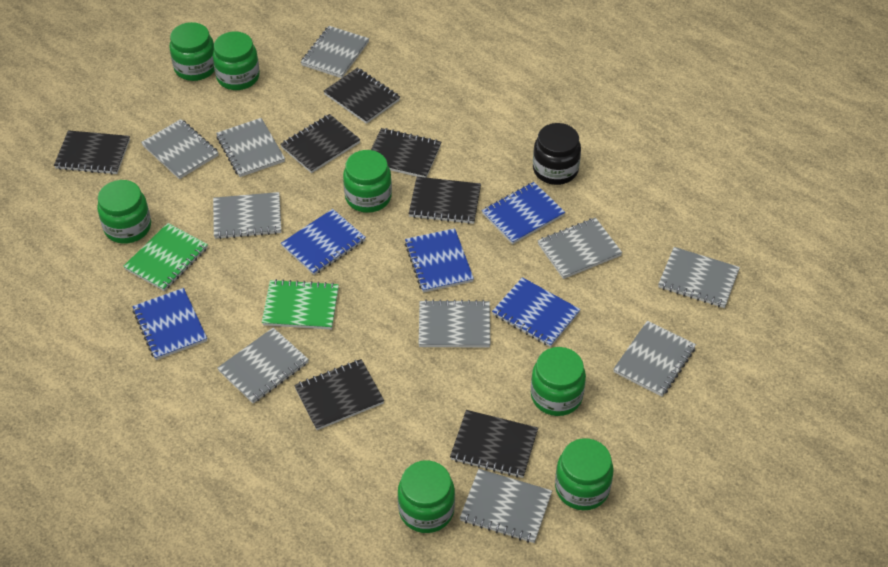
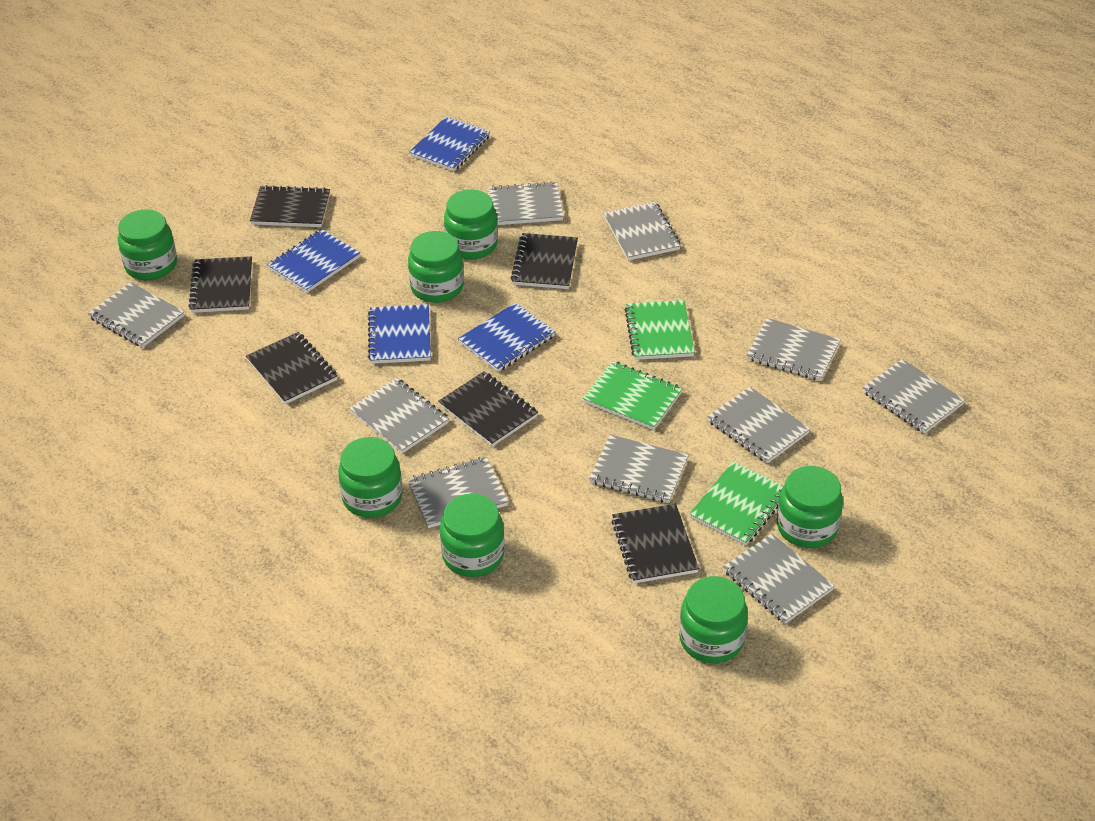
black jar: 1 -> 0
black notebook: 7 -> 6
blue notebook: 5 -> 4
green notebook: 2 -> 3

